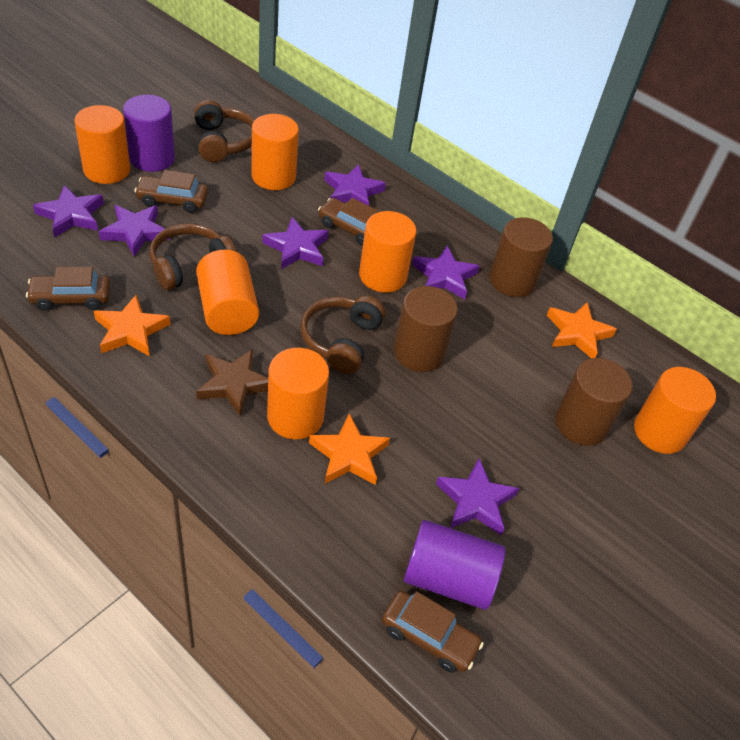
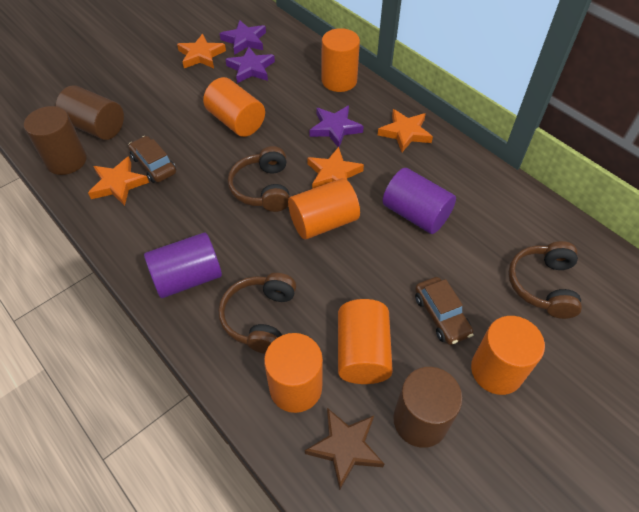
brown car: 4 -> 2
orange star: 3 -> 4
purple star: 6 -> 3

